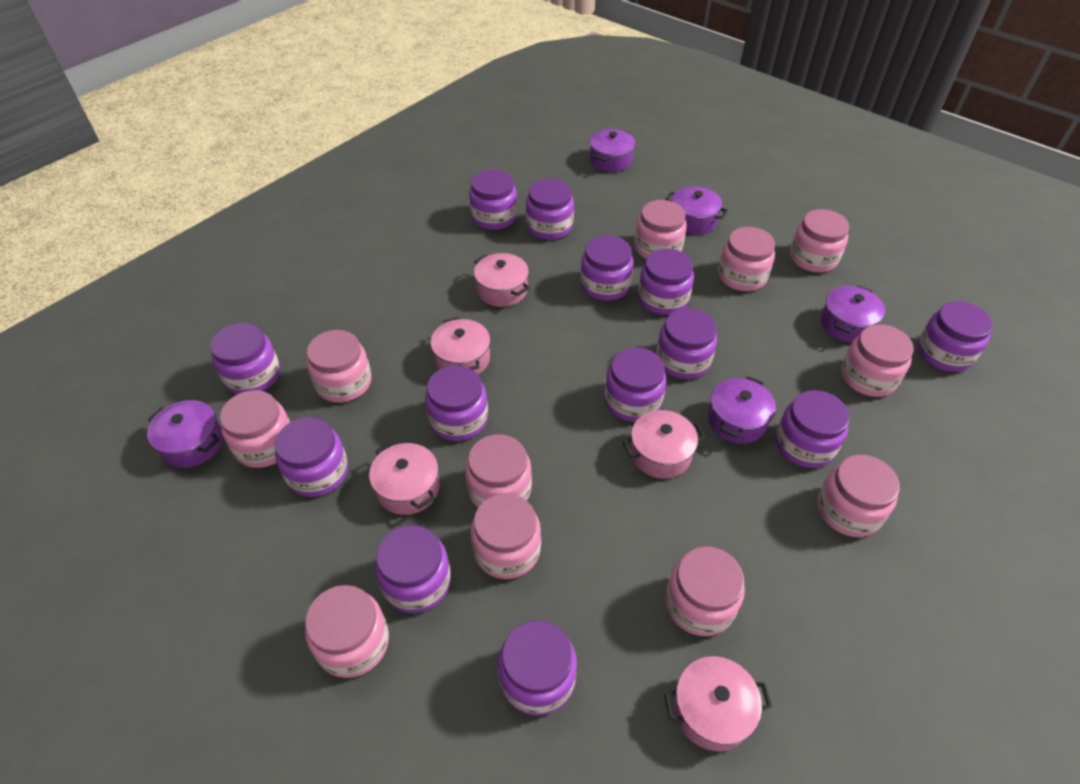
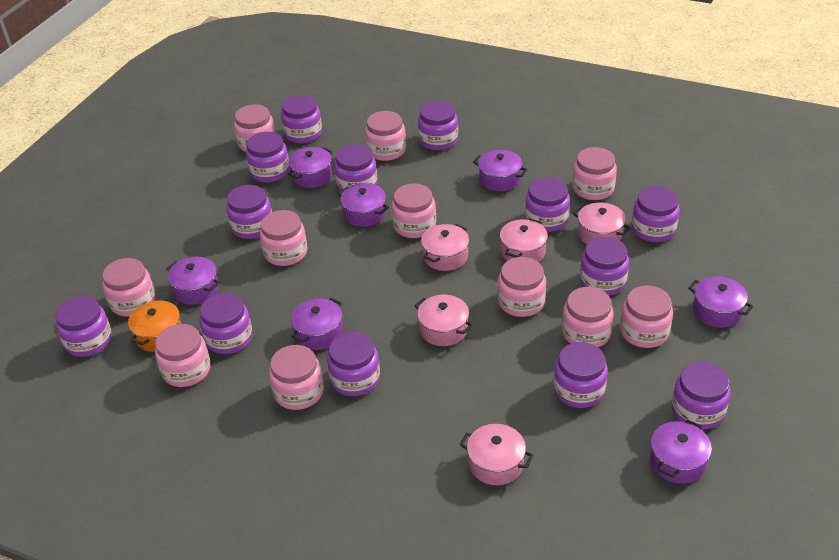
orange pot: 0 -> 1
purple pot: 5 -> 7

